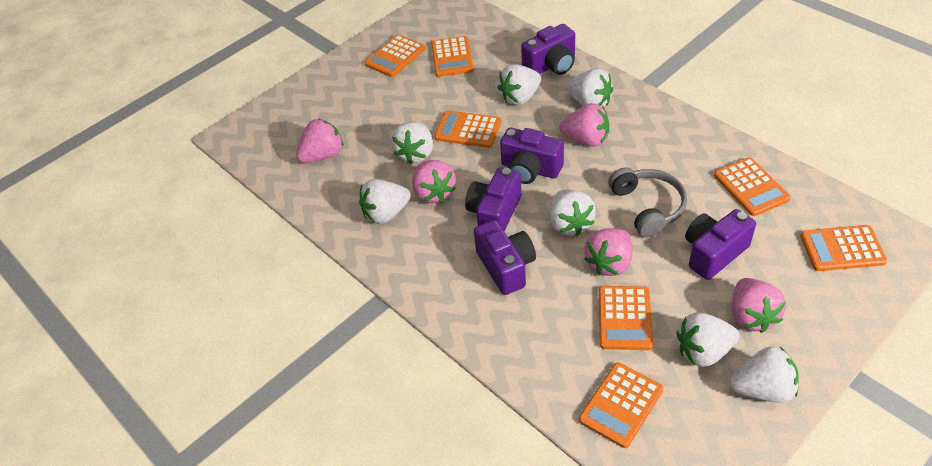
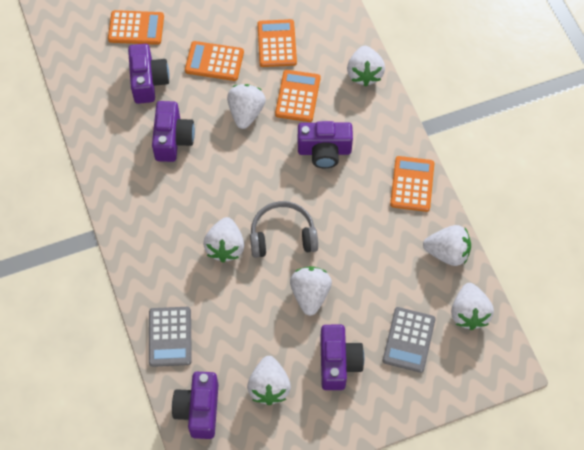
grey calculator: 0 -> 2
orange calculator: 7 -> 5
pink strawberry: 5 -> 0

